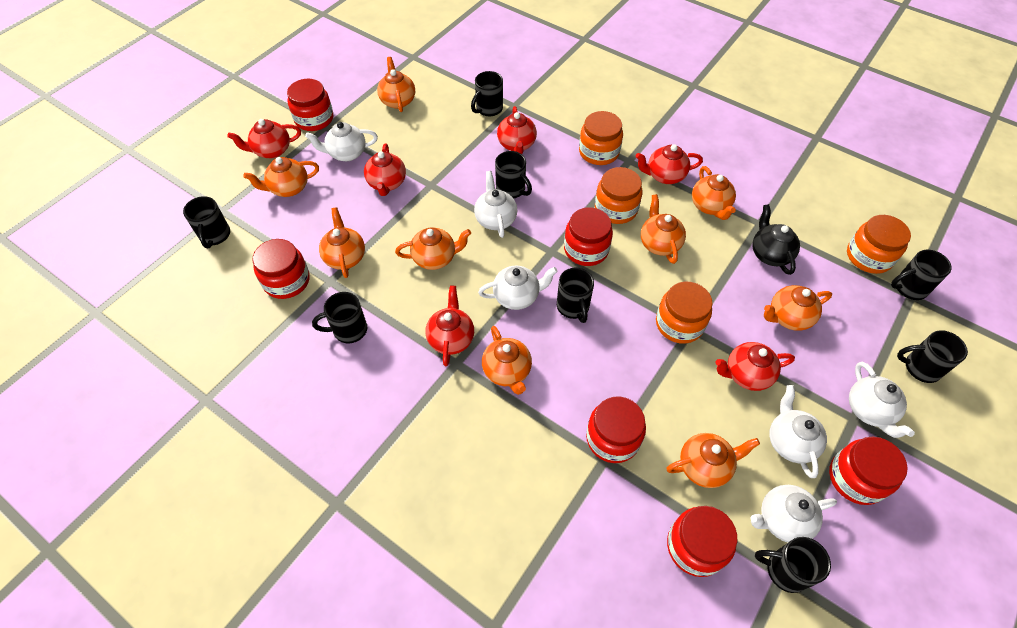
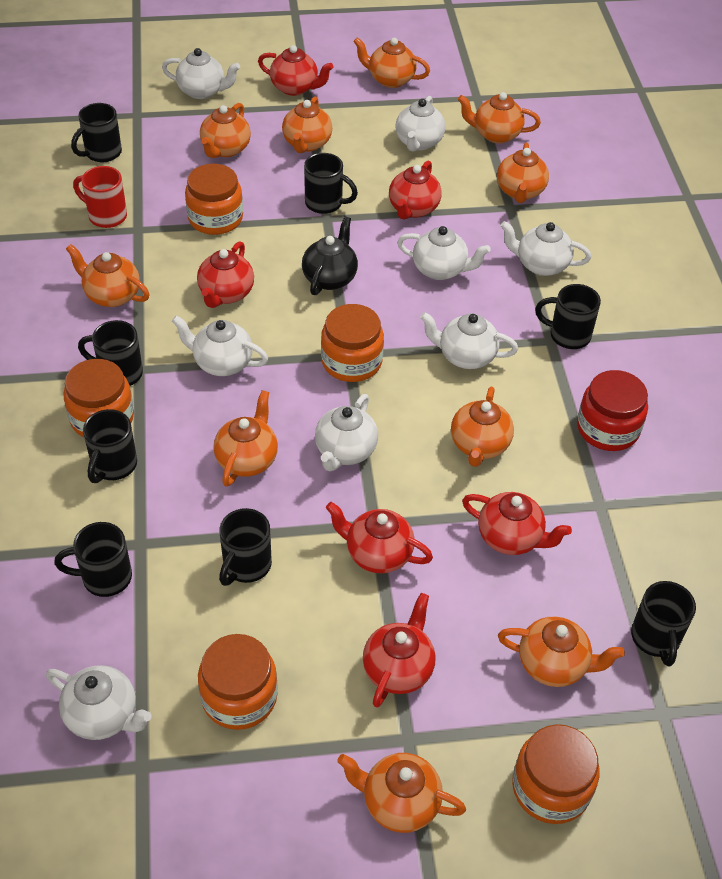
orange jar: 4 -> 5
orange teapot: 9 -> 10
red jar: 6 -> 1
red mug: 0 -> 1
white teapot: 6 -> 8

